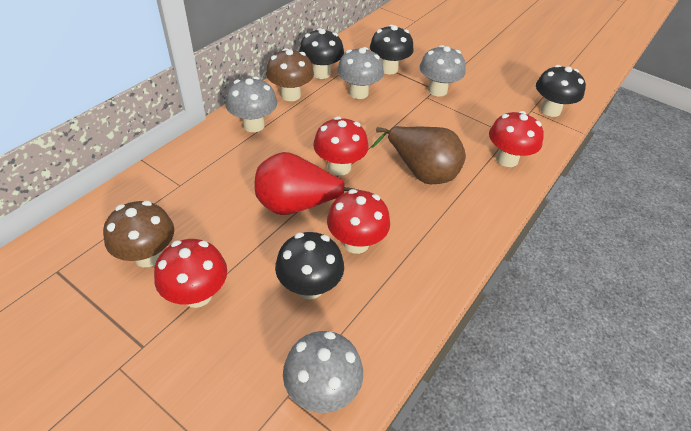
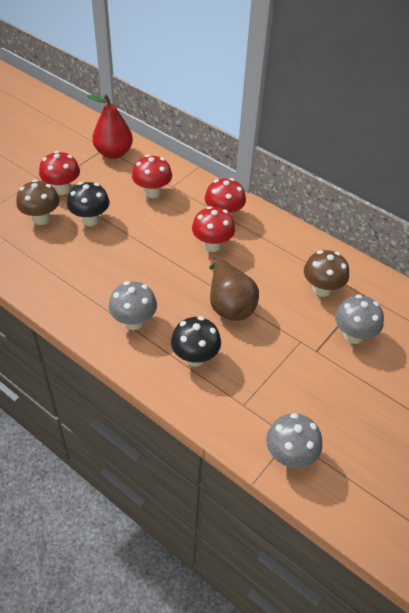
black mushroom: 4 -> 2
grey mushroom: 4 -> 3

